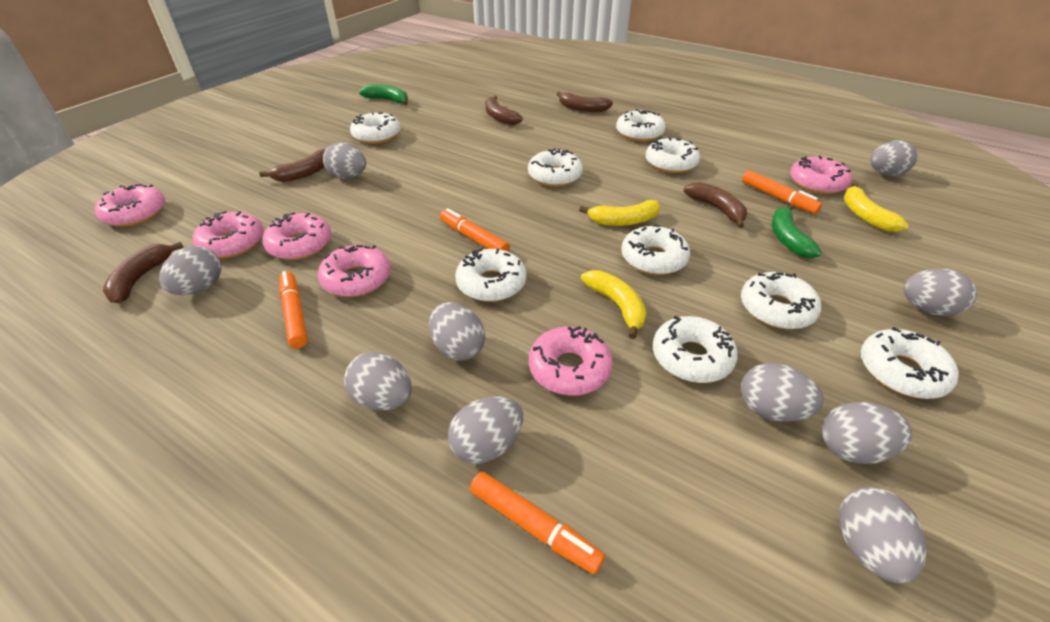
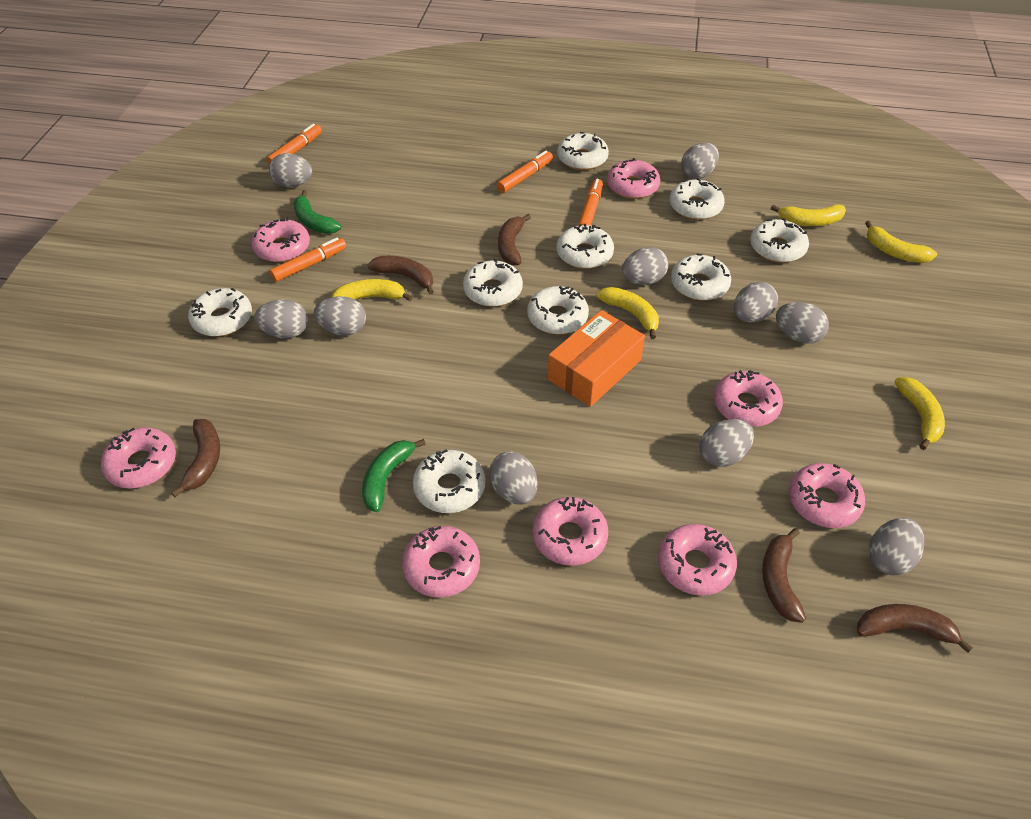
orange box: 0 -> 1
pink donut: 6 -> 8
yellow banana: 3 -> 5

